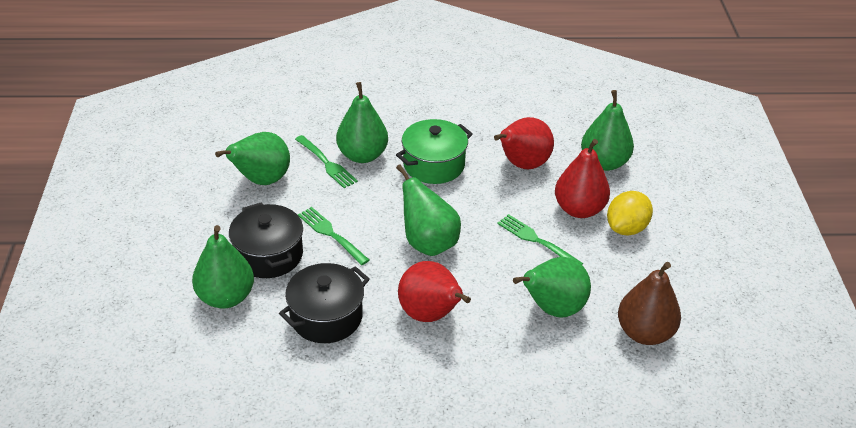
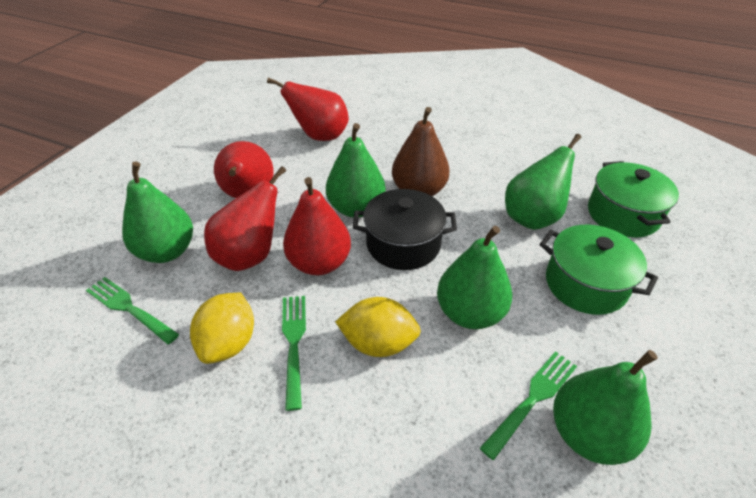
black pot: 2 -> 1
green pear: 6 -> 5
green pot: 1 -> 2
red pear: 3 -> 4
yellow lemon: 1 -> 2

